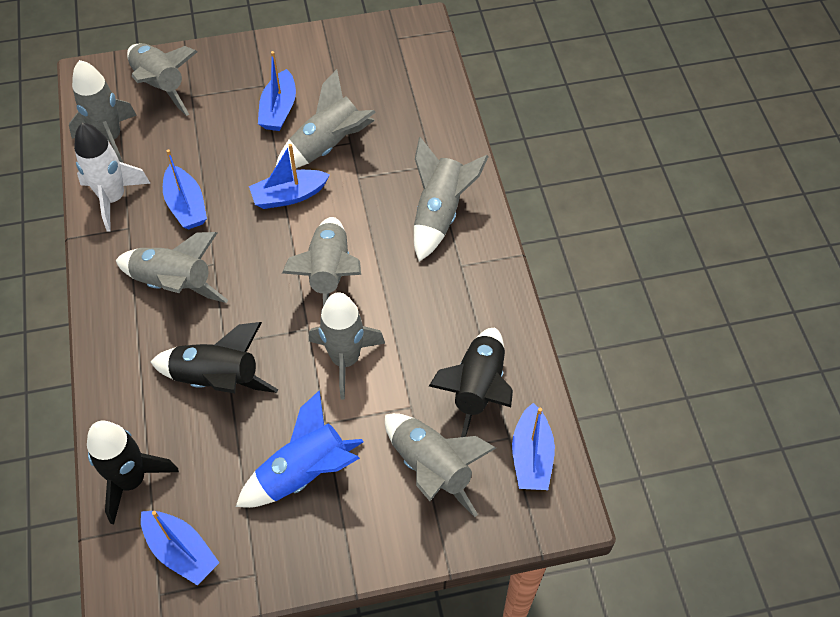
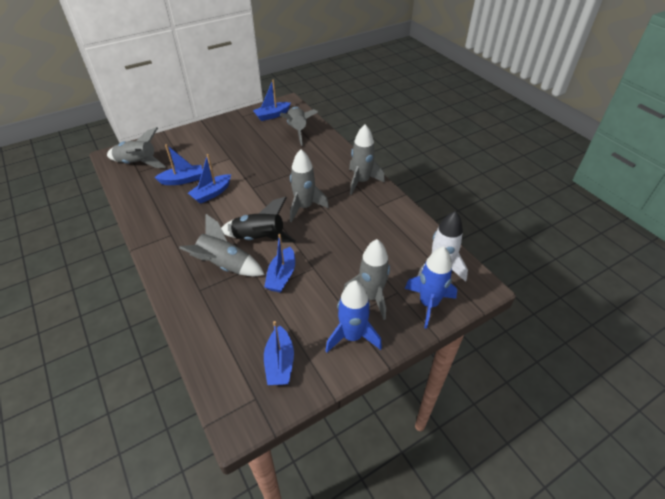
black rocket: 3 -> 1
blue rocket: 1 -> 2
grey rocket: 8 -> 6

